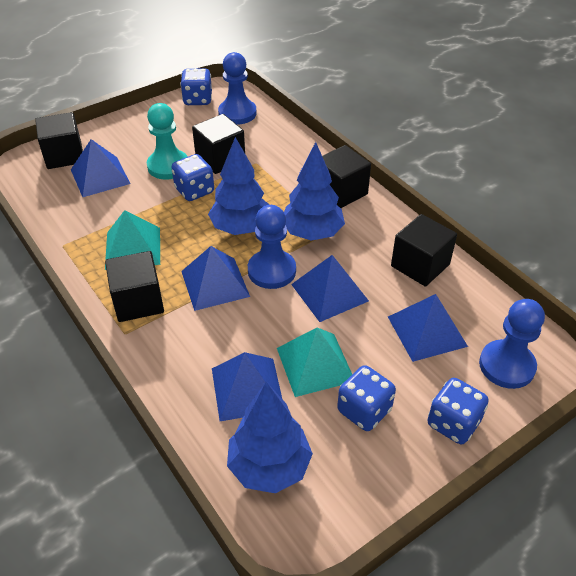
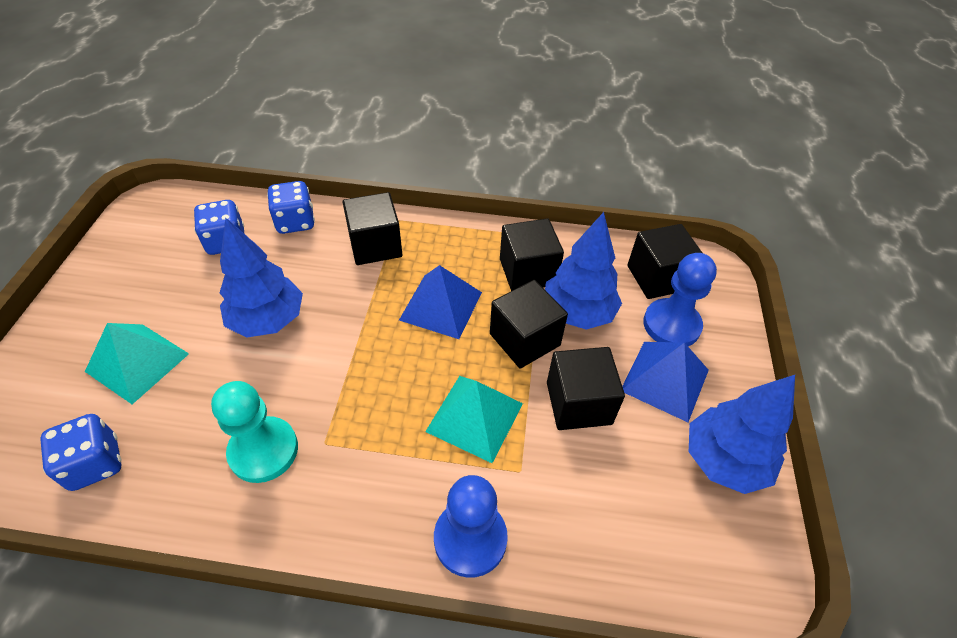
blue dice: 4 -> 3
blue pawn: 3 -> 2
blue pyramid: 5 -> 2

